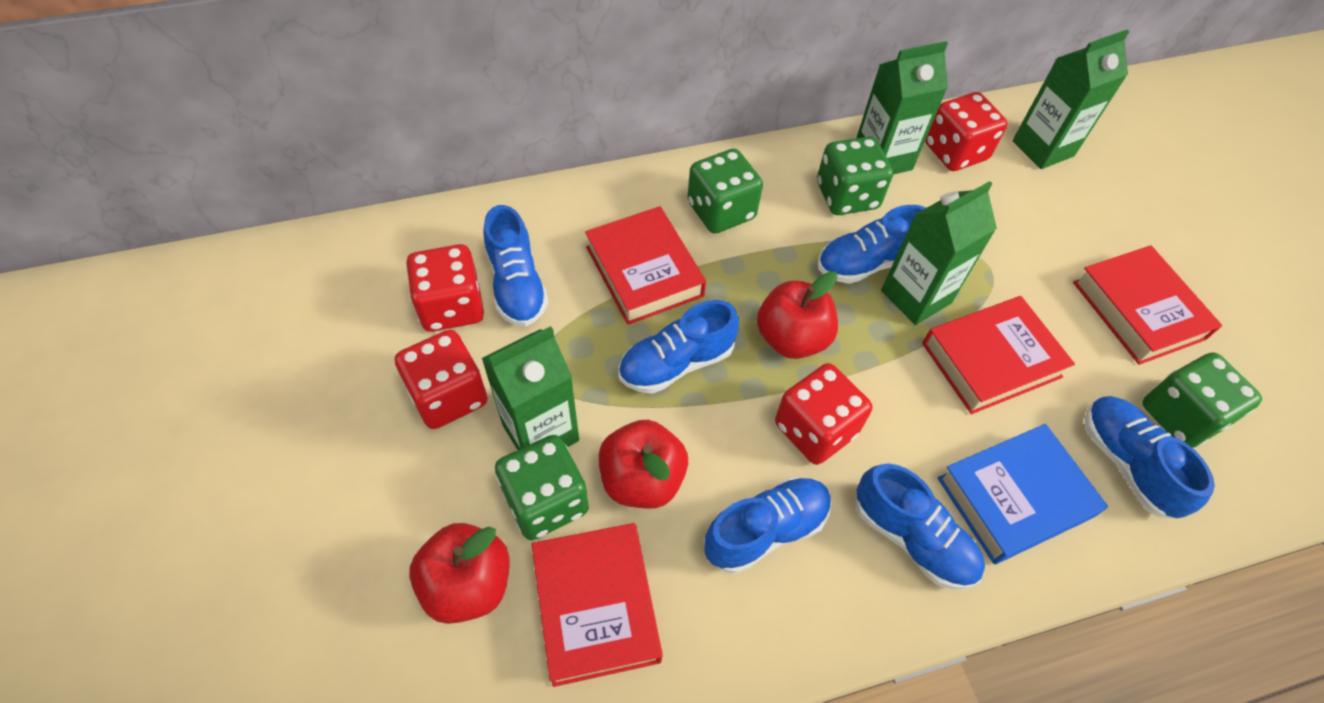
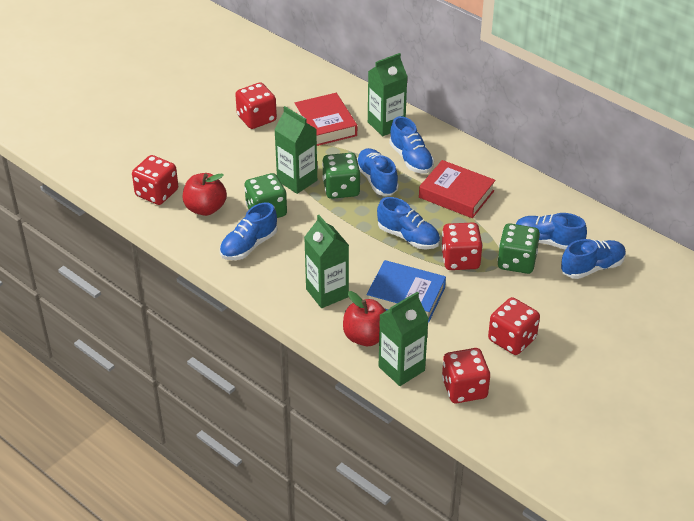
green dice: 4 -> 3
red apple: 3 -> 2
red book: 4 -> 2
red dice: 4 -> 5

